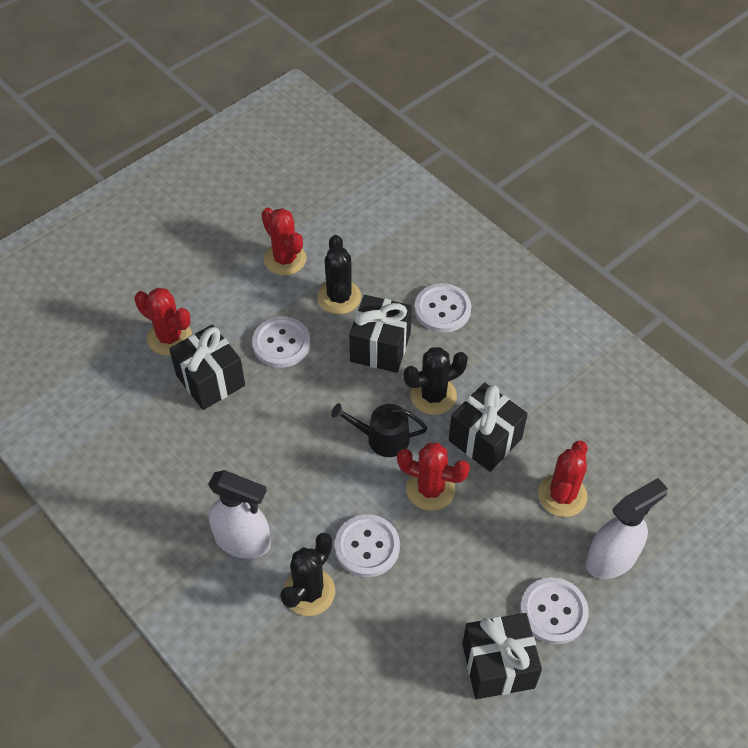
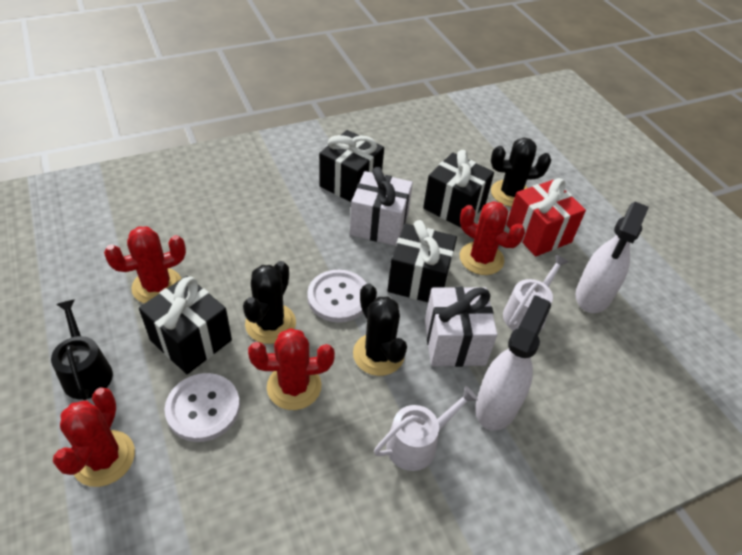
red gift: 0 -> 1
white button: 4 -> 2
white gift: 0 -> 2
white watering can: 0 -> 2

